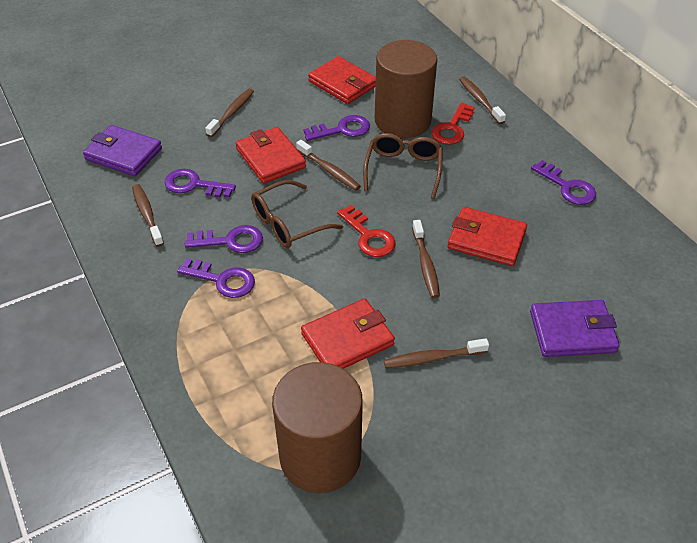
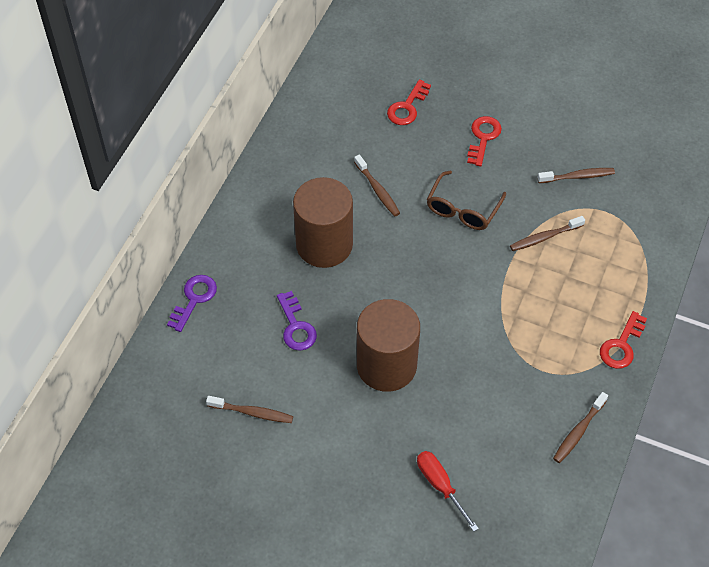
brown glasses: 2 -> 1
brown toothbrush: 6 -> 5
purple key: 5 -> 2
purple wallet: 2 -> 0
red key: 2 -> 3
red screwdriver: 0 -> 1
red wallet: 4 -> 0

